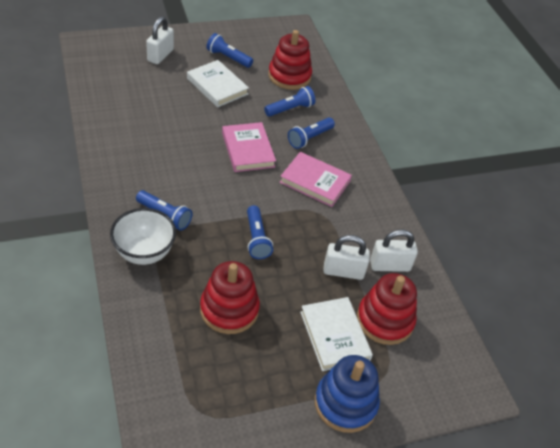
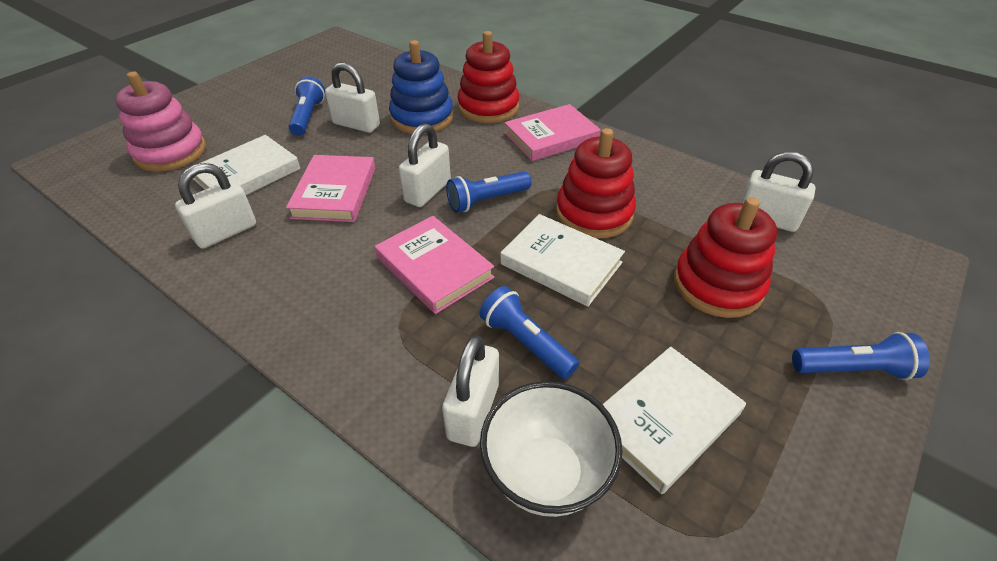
blue flashlight: 5 -> 4
pink book: 2 -> 3
pink stacking toy: 0 -> 1
white book: 2 -> 3
white padlock: 3 -> 5

